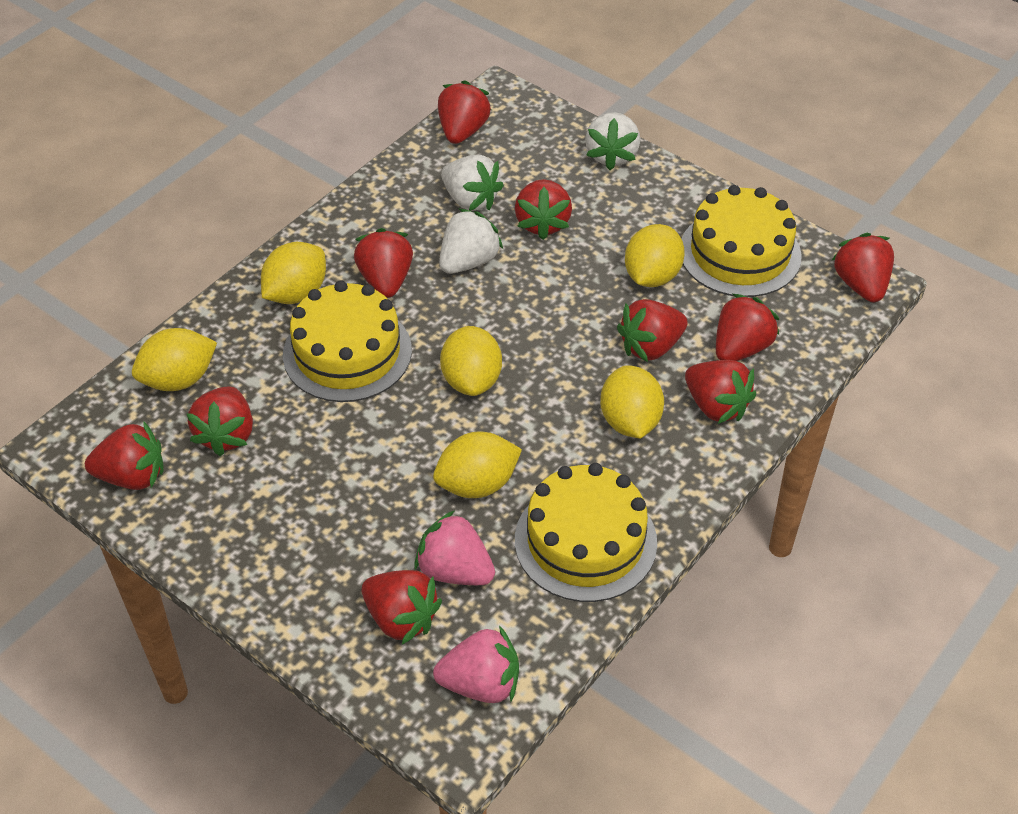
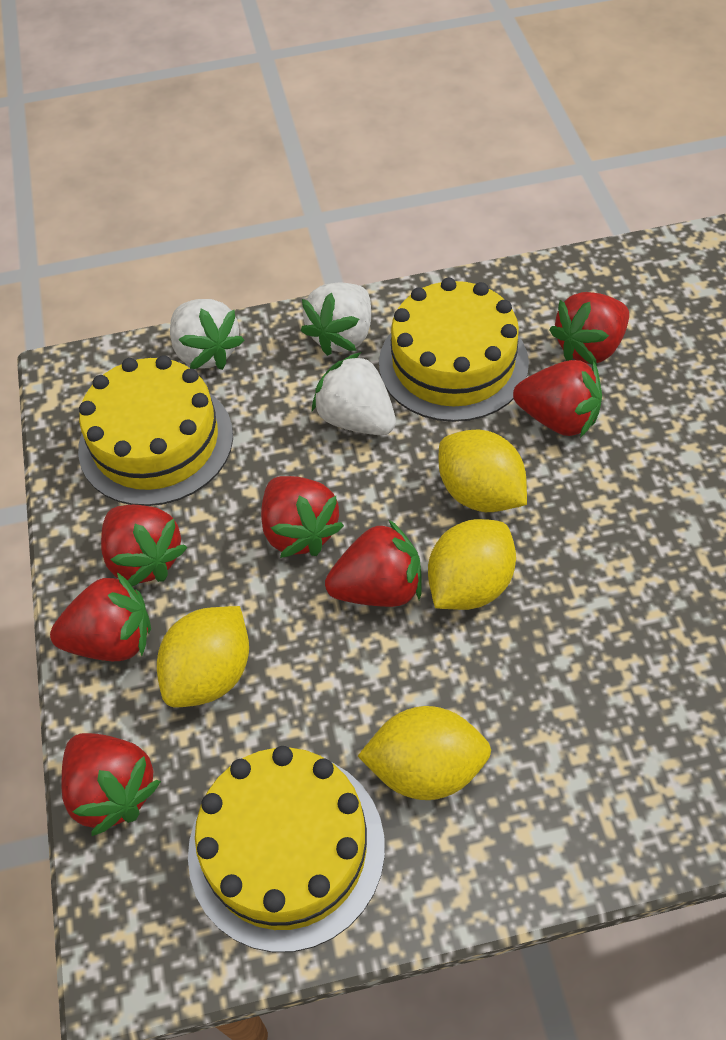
pink strawberry: 2 -> 0
red strawberry: 10 -> 7
yellow lemon: 6 -> 4

